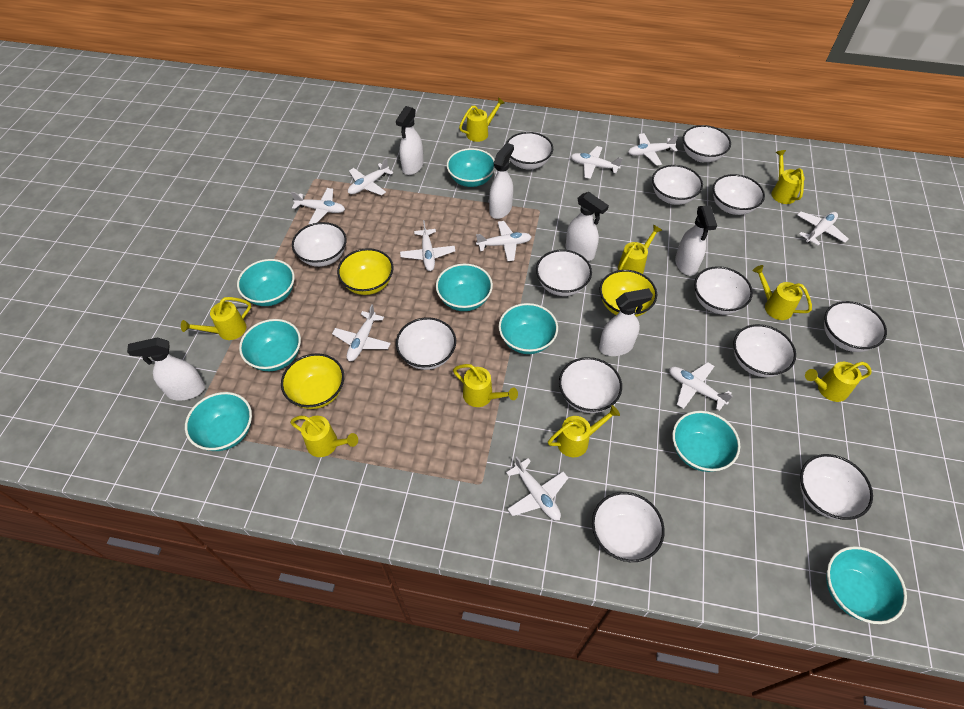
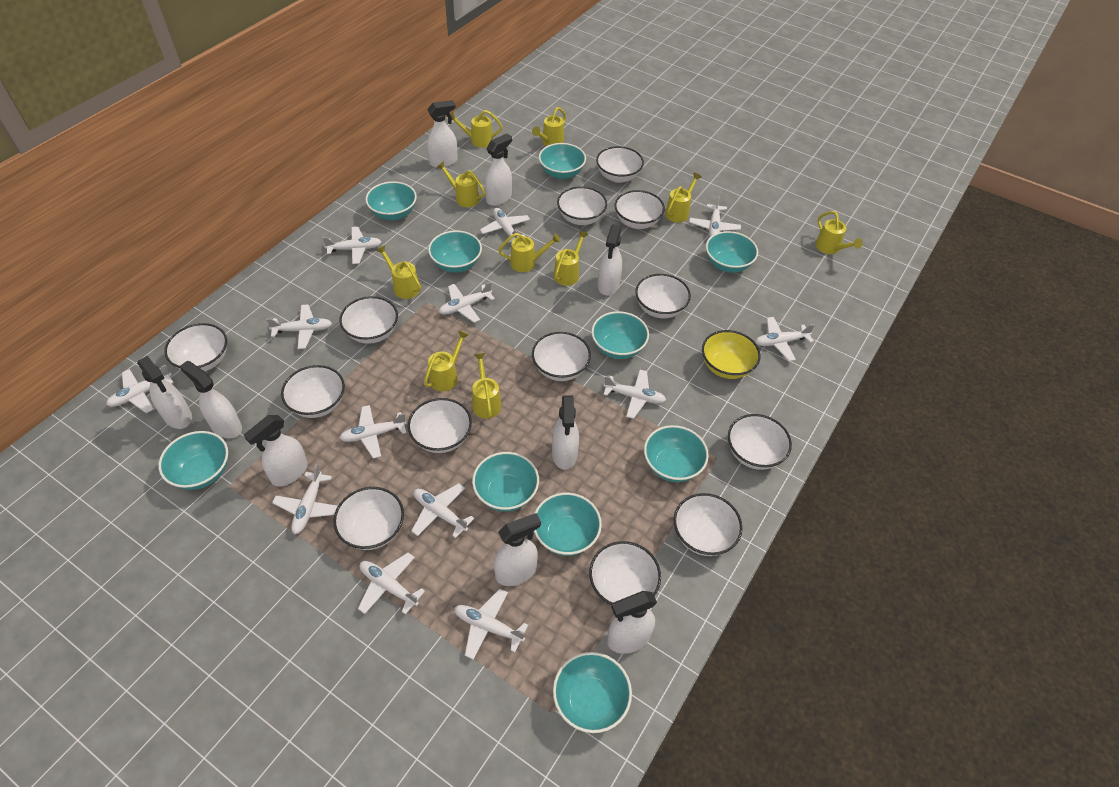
turquoise bowl: 8 -> 10
white plane: 10 -> 13
white spray bottle: 6 -> 9
yellow bowl: 3 -> 1
yellow watering can: 9 -> 10

